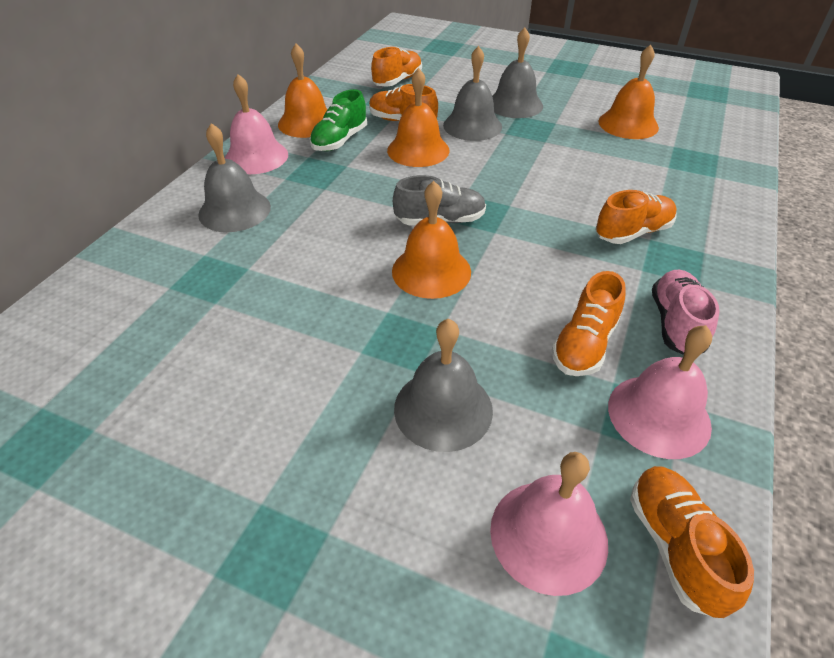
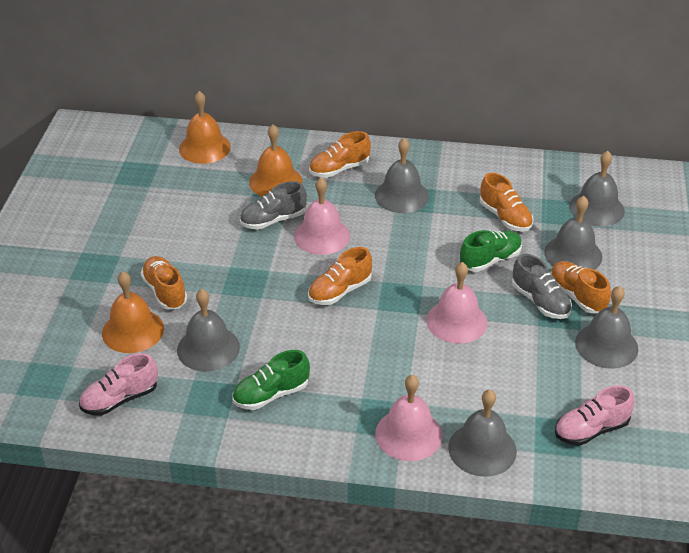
green shoe: 1 -> 2
grey bell: 4 -> 6
grey shoe: 1 -> 2
orange bell: 4 -> 3
pink shoe: 1 -> 2

